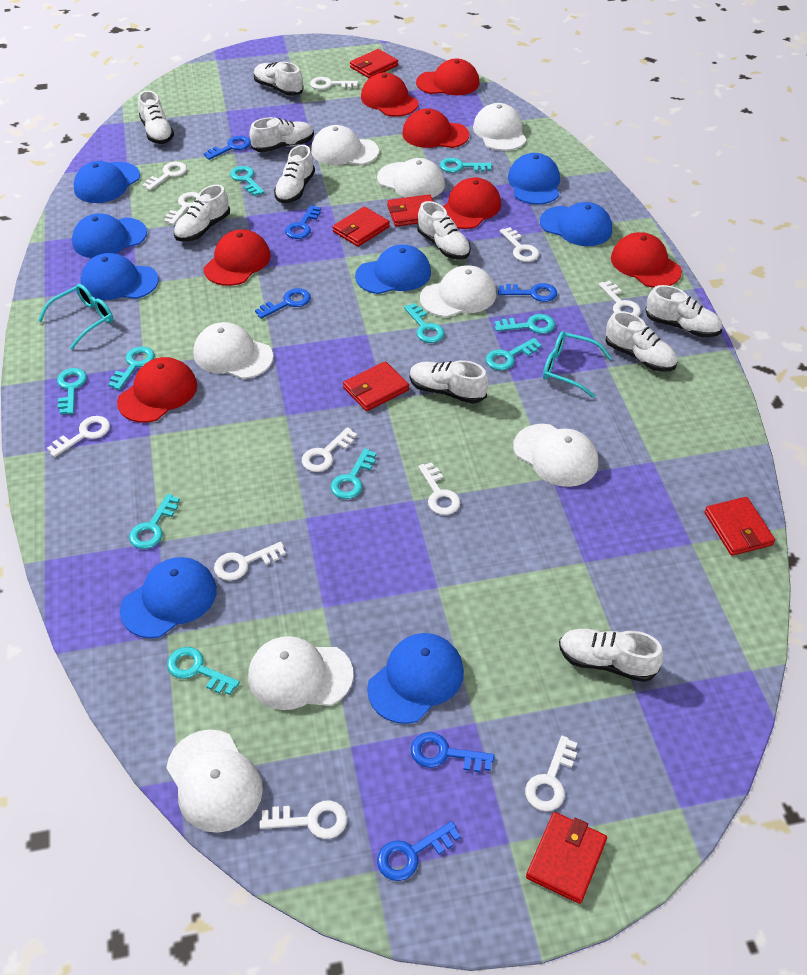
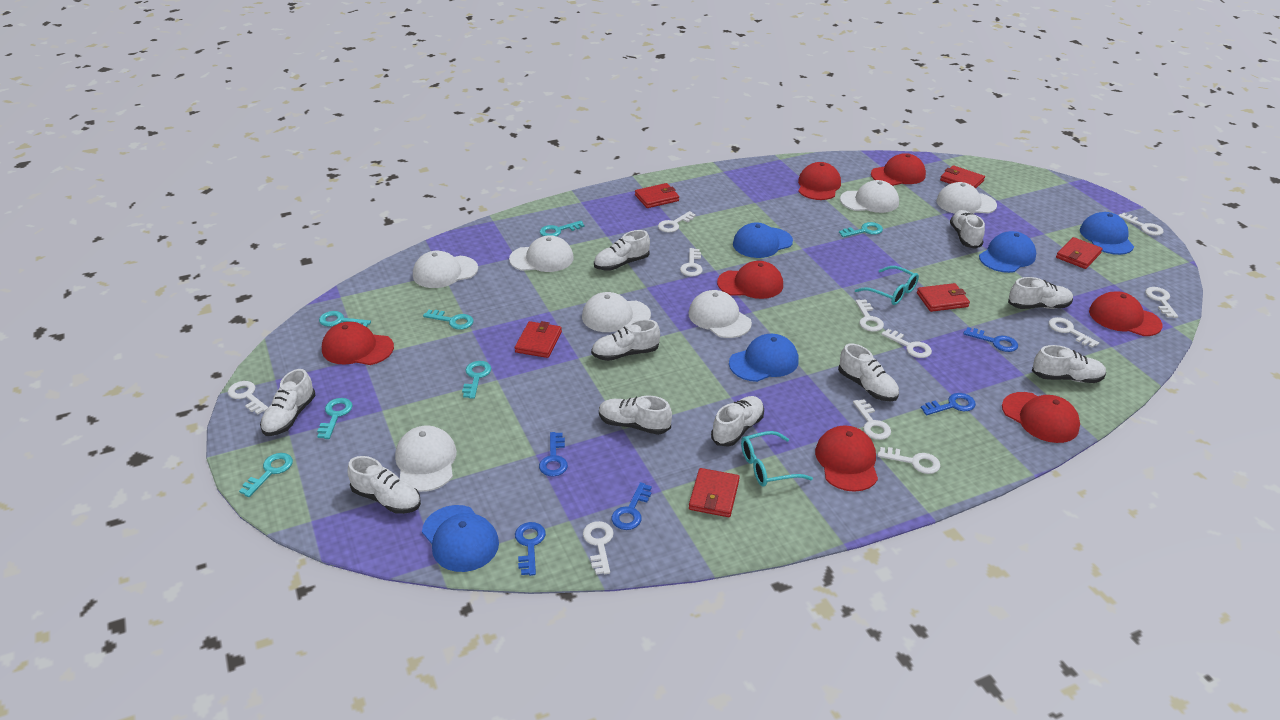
blue cap: 8 -> 5
blue key: 6 -> 5
turquoise key: 10 -> 7
white cap: 8 -> 7

